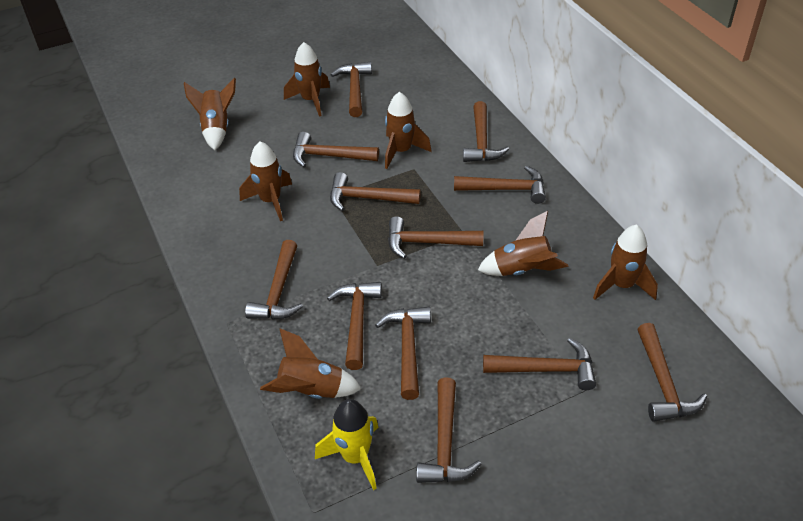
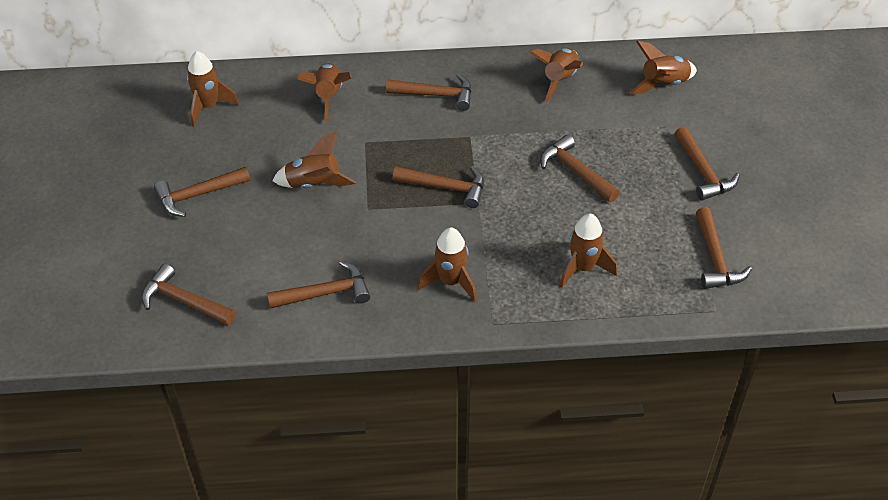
brown hammer: 12 -> 8
yellow rocket: 1 -> 0

